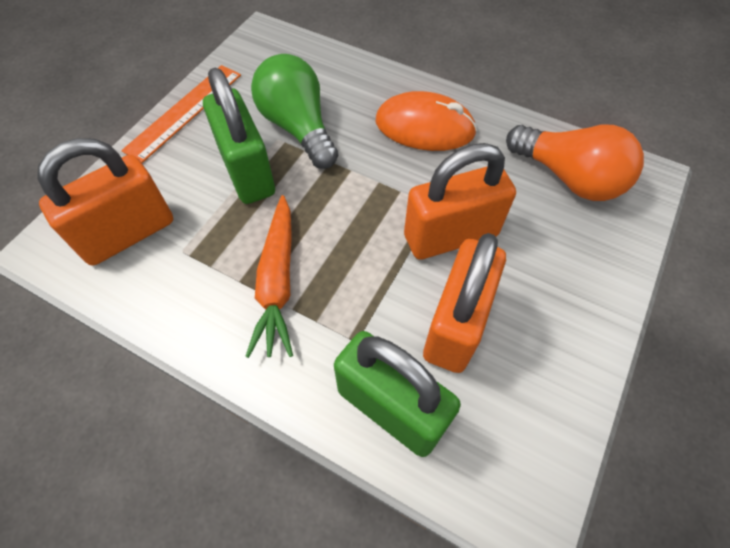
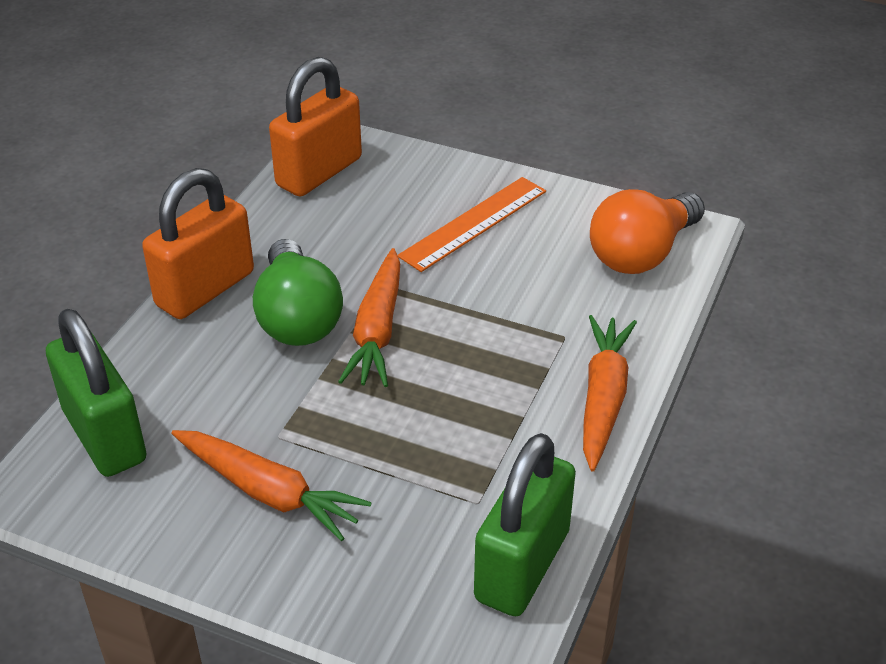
orange carrot: 1 -> 3
orange mouse: 1 -> 0
orange padlock: 3 -> 2

